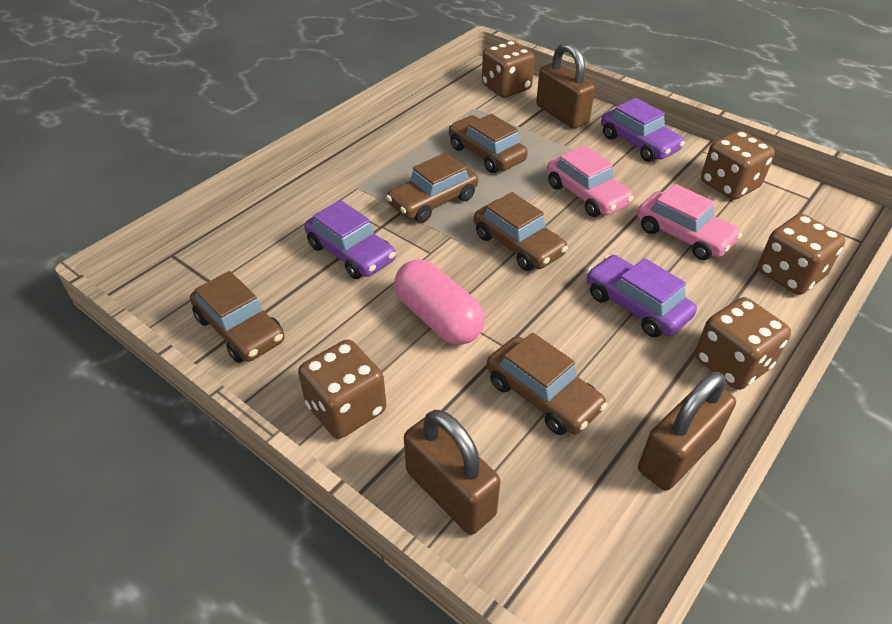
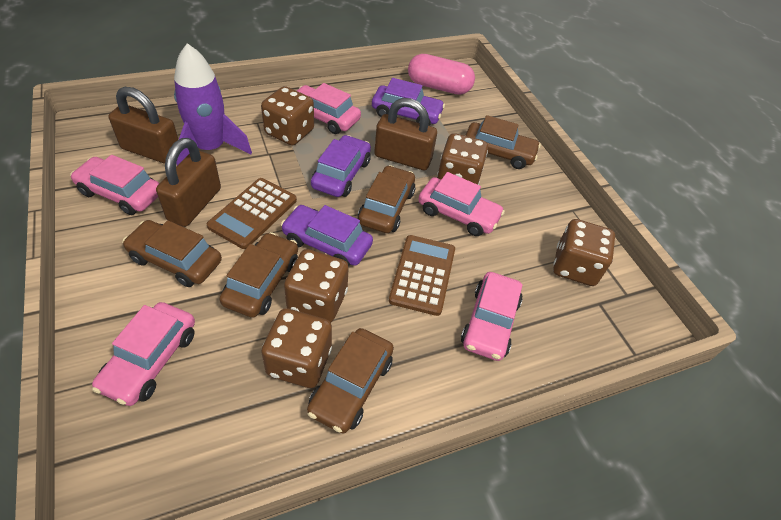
brown calculator: 0 -> 2
pink car: 2 -> 5
purple rocket: 0 -> 1

